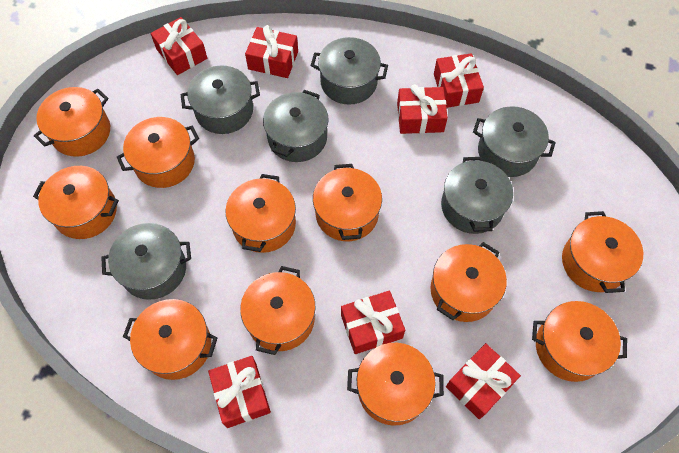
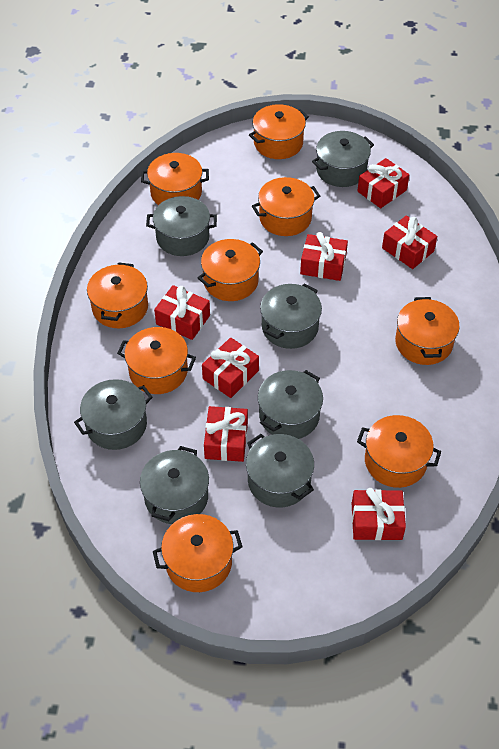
grey pot: 6 -> 7
orange pot: 11 -> 9

